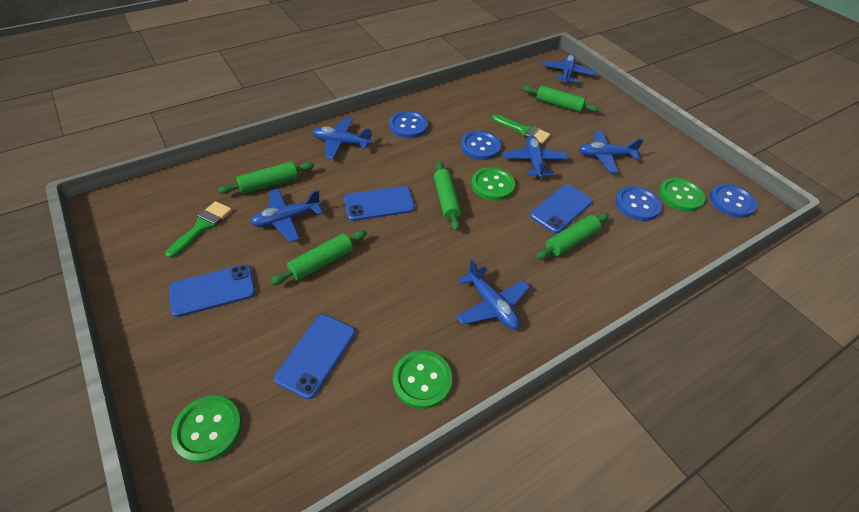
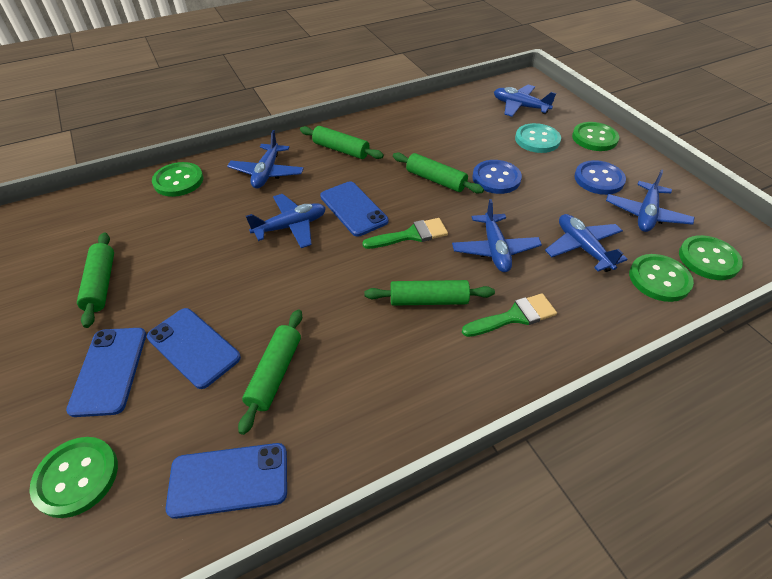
blue button: 4 -> 2
green button: 4 -> 5
turquoise button: 0 -> 1

